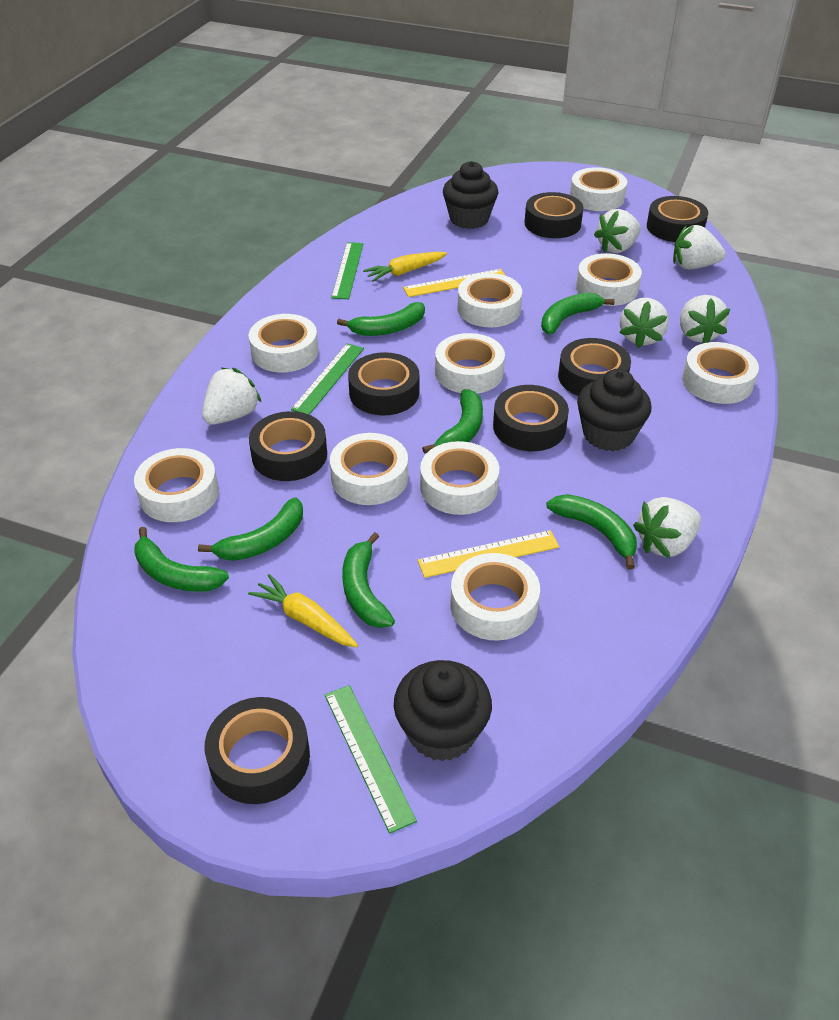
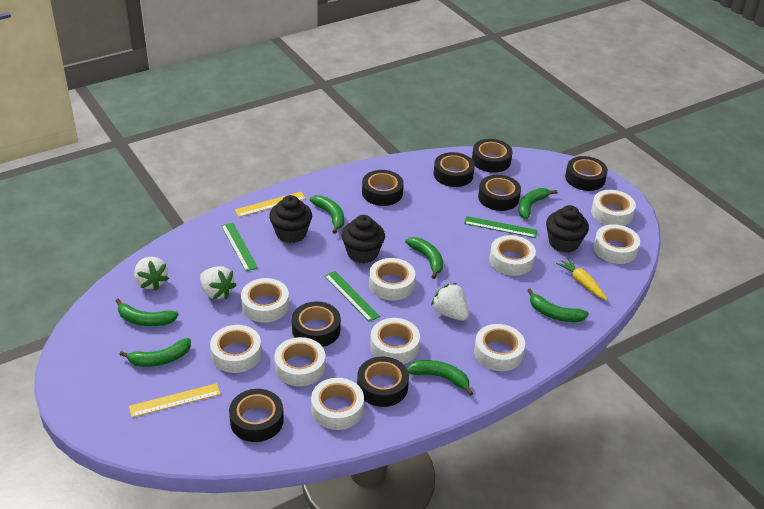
black tape: 7 -> 8
white strawberry: 6 -> 3
yellow carrot: 2 -> 1

